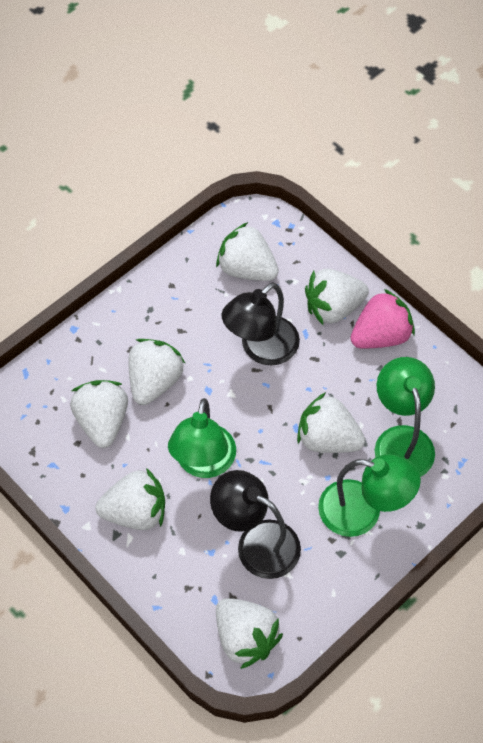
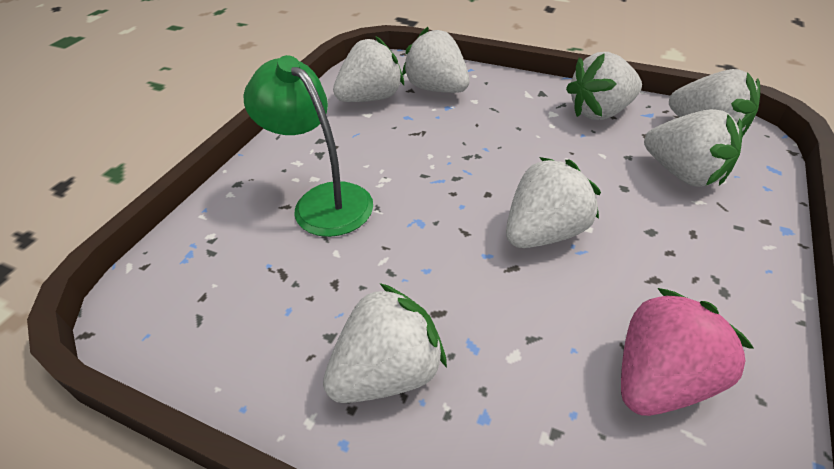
black lamp: 2 -> 0
green lamp: 3 -> 1

